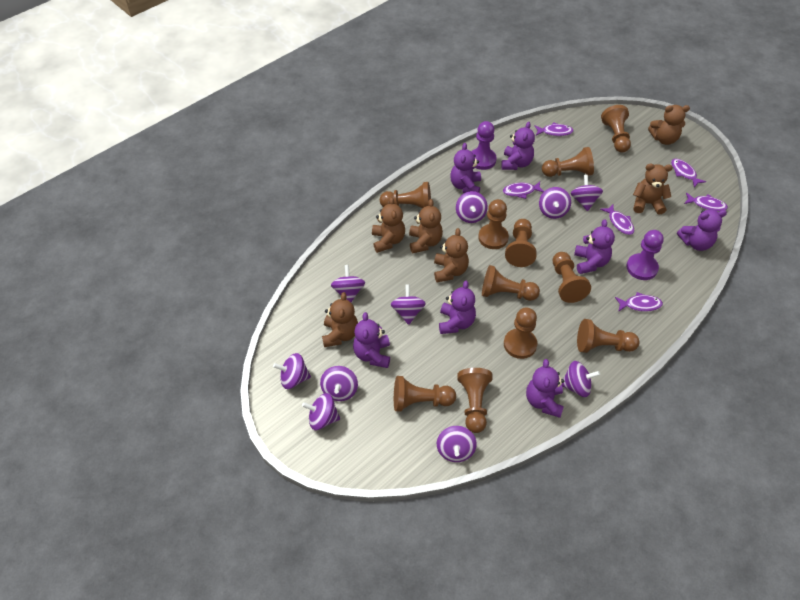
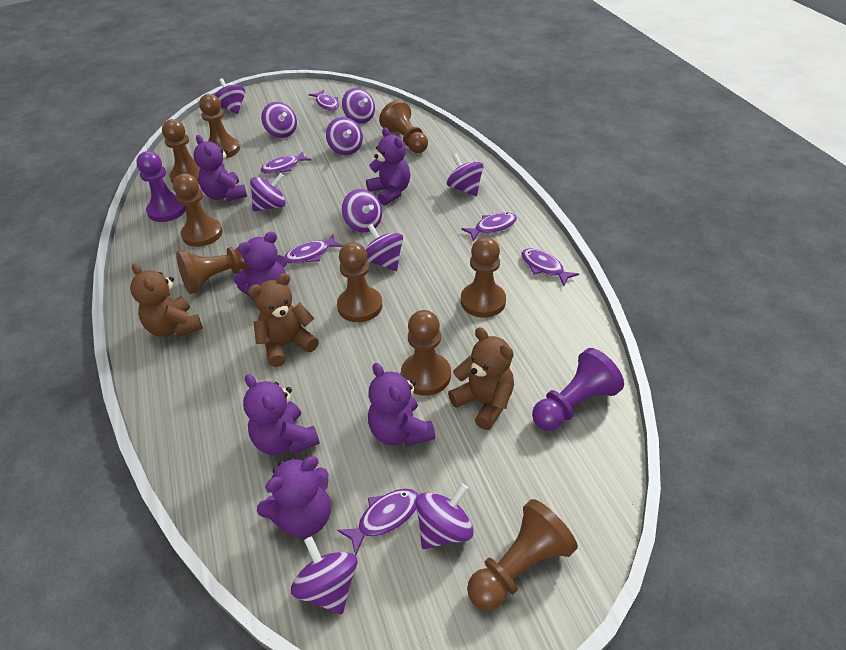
brown pawn: 11 -> 9
brown teddy bear: 6 -> 3
purple teddy bear: 7 -> 6

